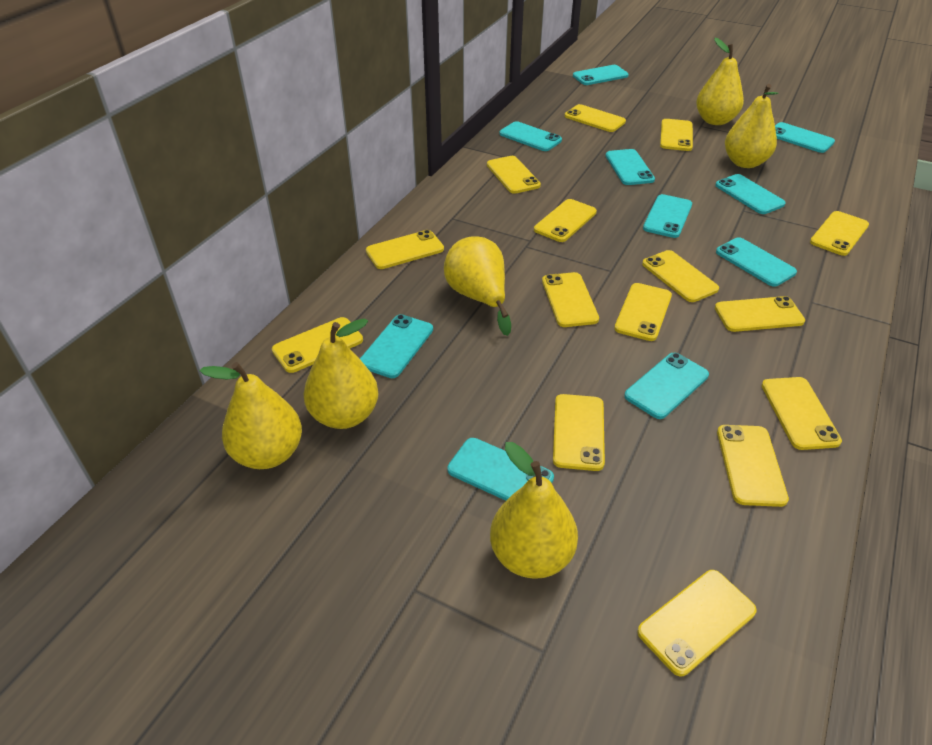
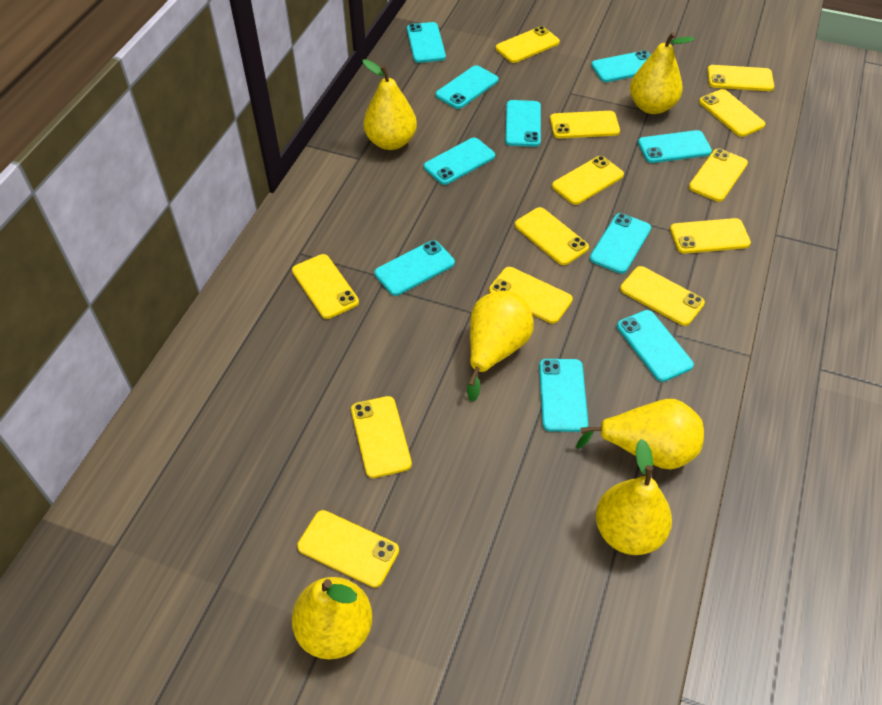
yellow phone: 15 -> 13

